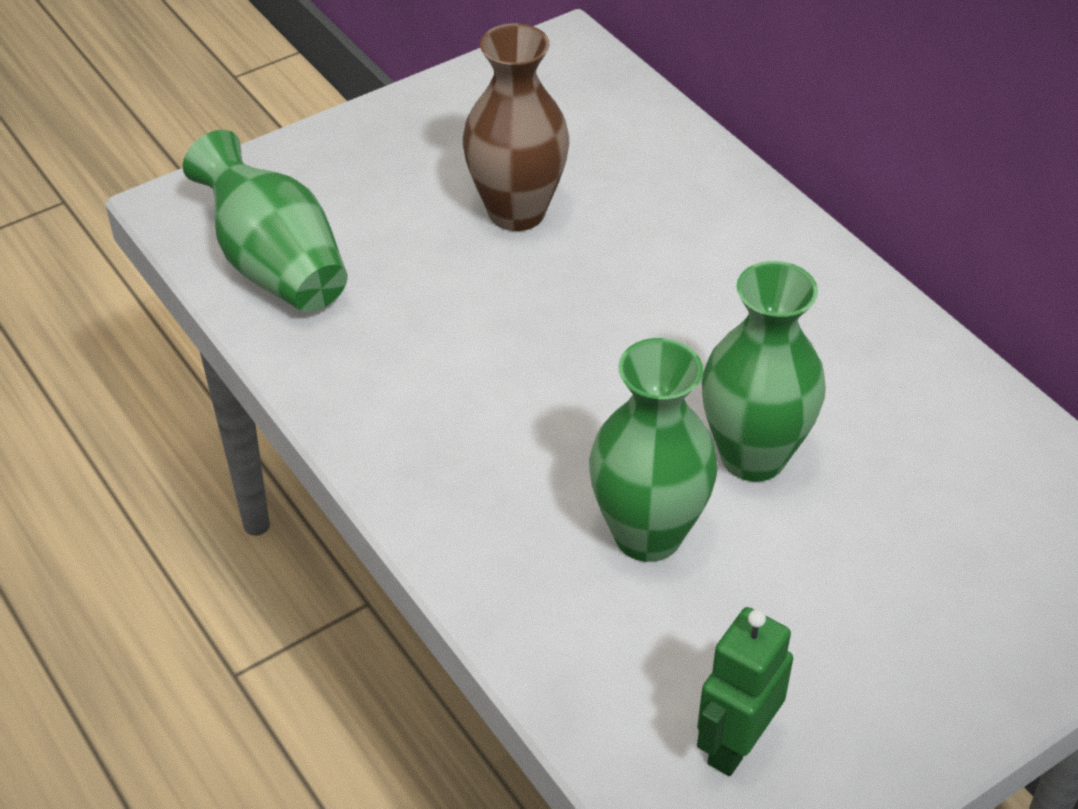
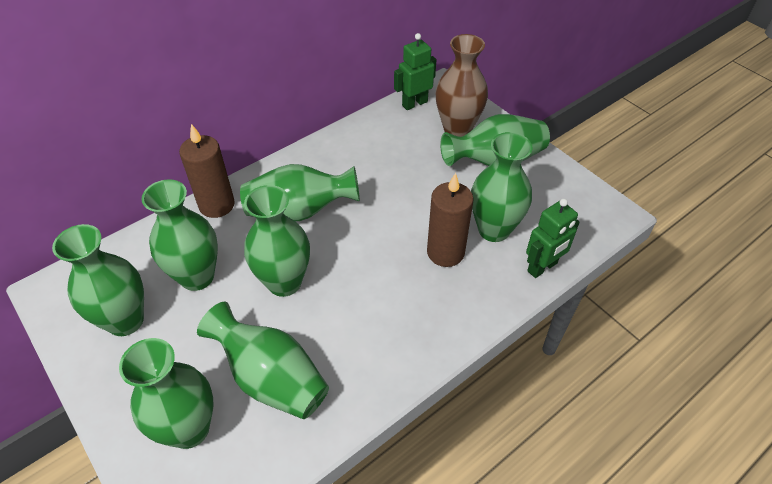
brown candle: 0 -> 2
green robot: 1 -> 2
green vase: 3 -> 8

